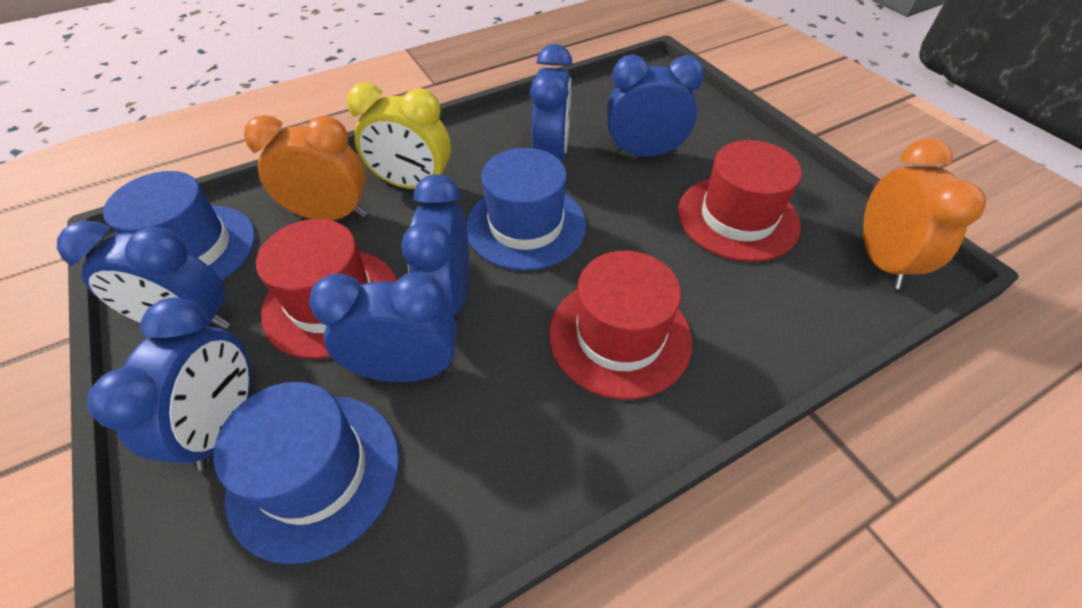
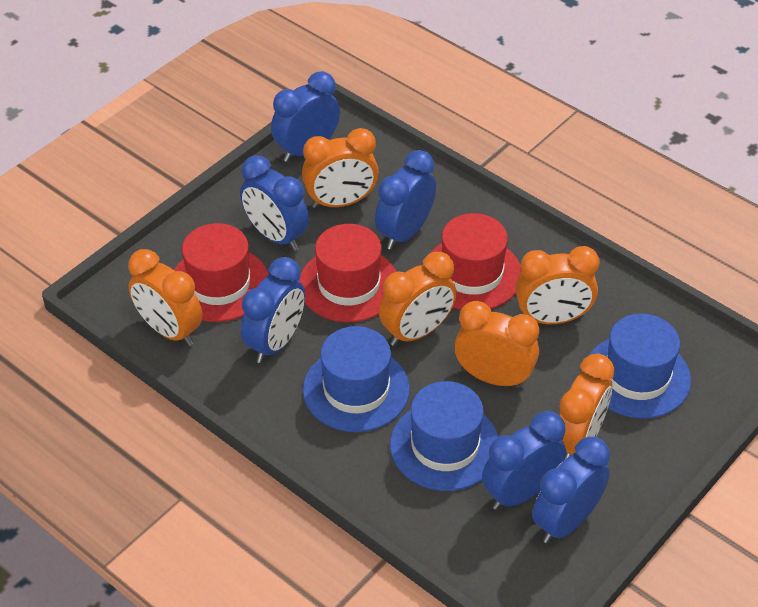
orange clock: 2 -> 6
yellow clock: 1 -> 0

